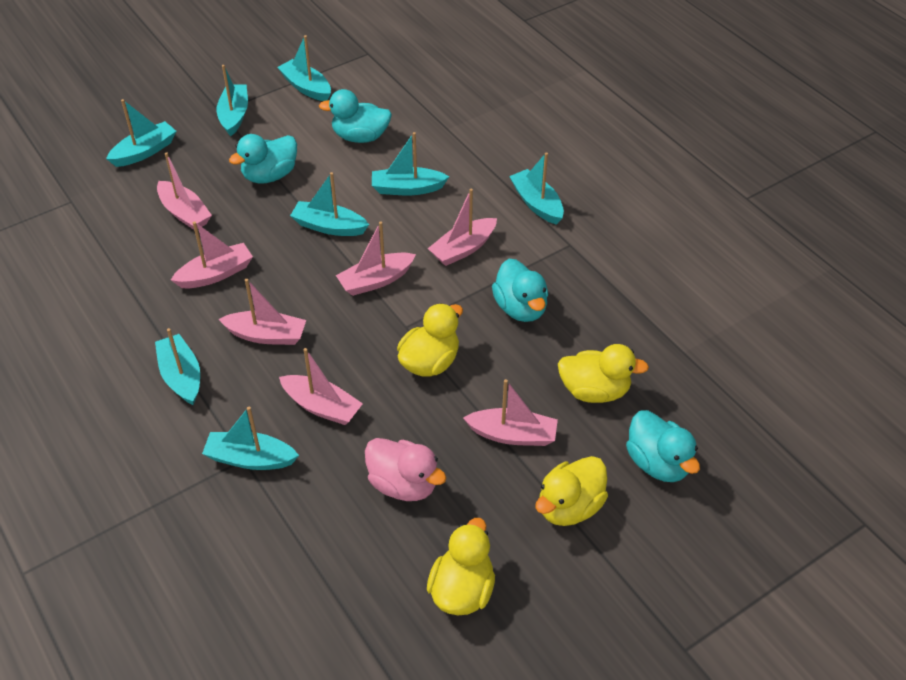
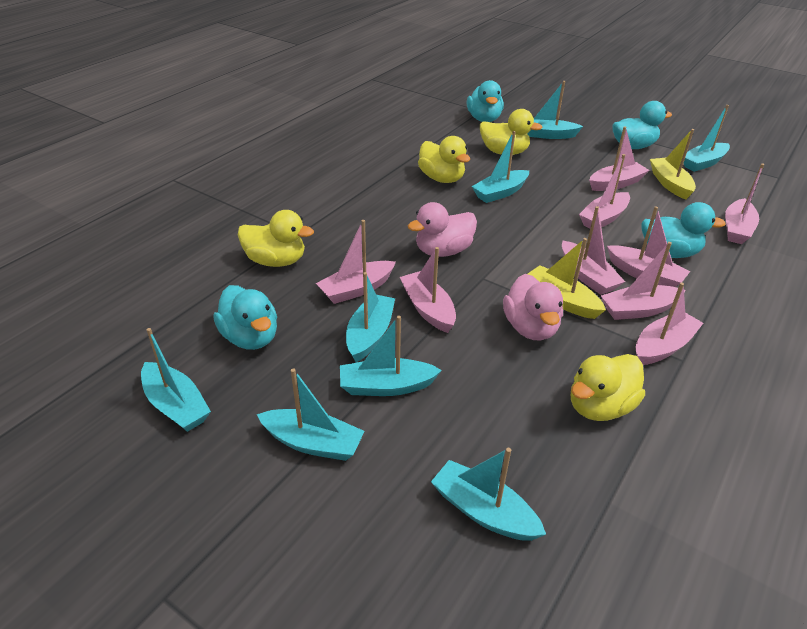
pink boat: 7 -> 9
pink duck: 1 -> 2
yellow boat: 0 -> 2

